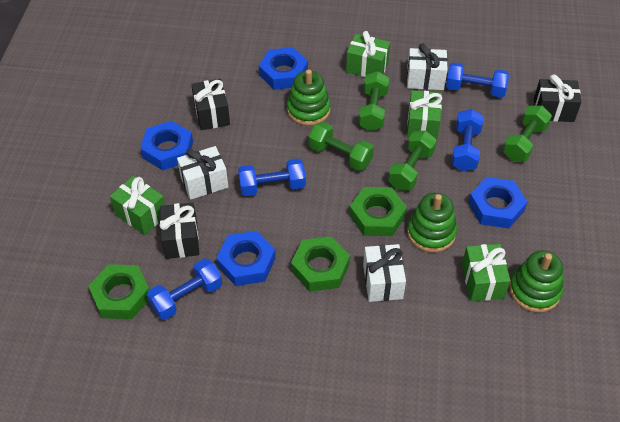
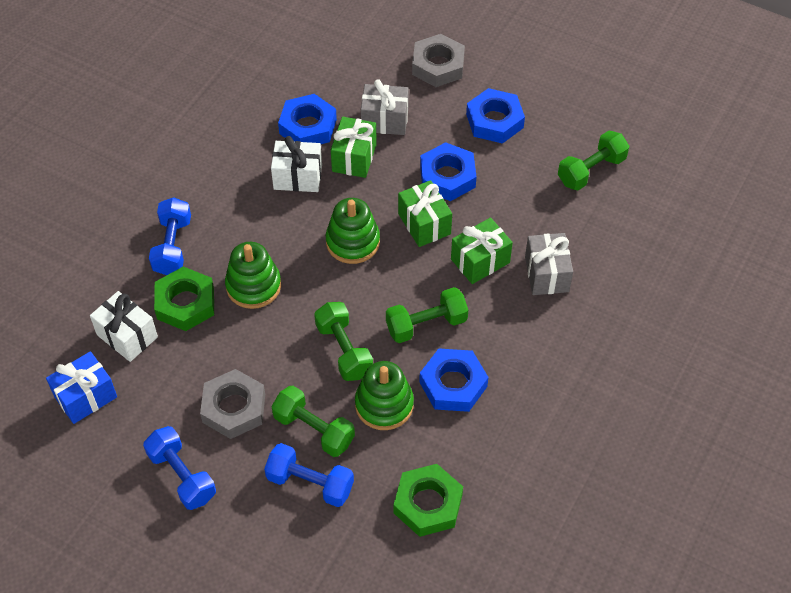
black gift: 3 -> 0
blue dumbbell: 4 -> 3
blue gift: 0 -> 1
green gift: 4 -> 3
green nut: 3 -> 2
grey gift: 0 -> 2
grey nut: 0 -> 2
white gift: 3 -> 2

